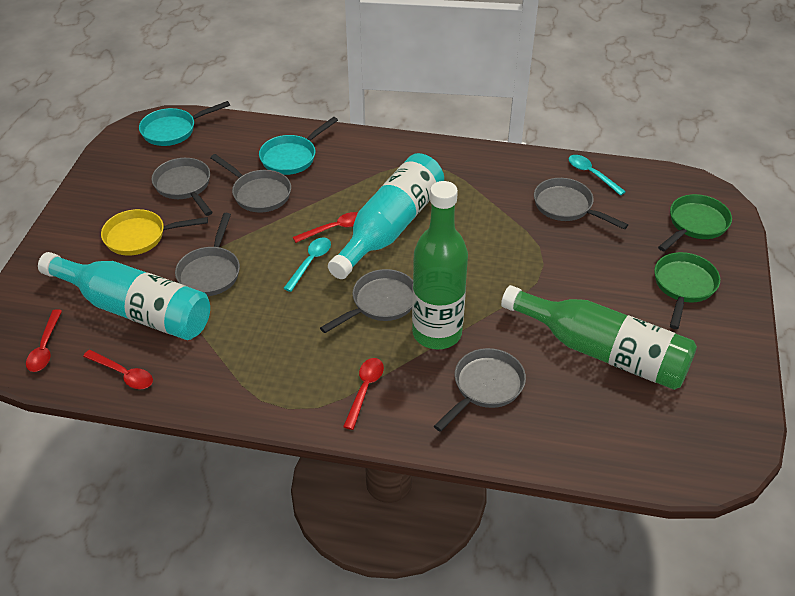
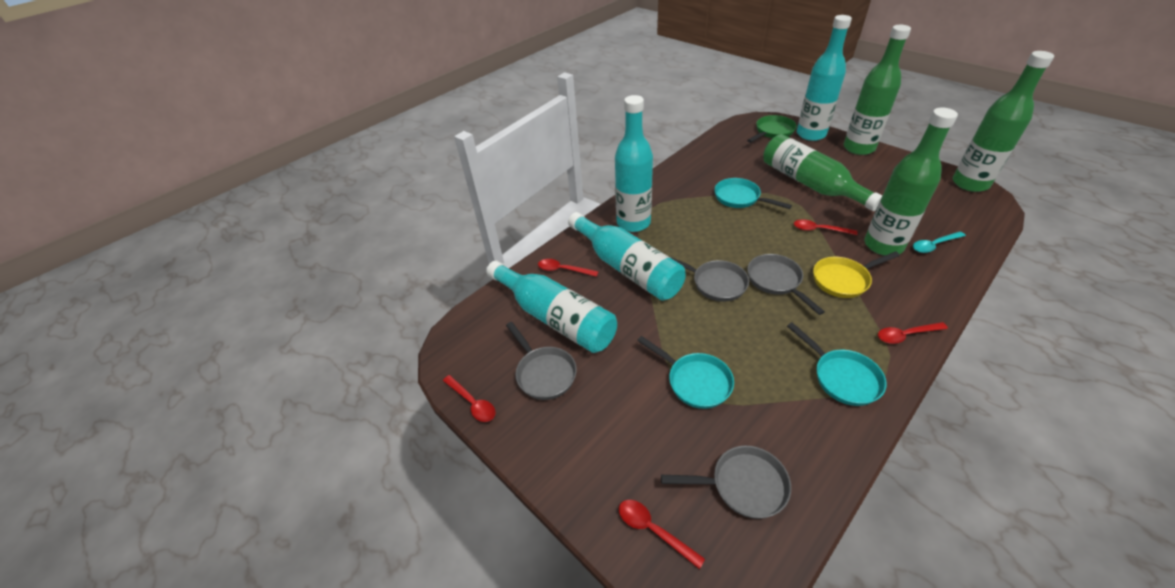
green bottle: 2 -> 4
green pan: 2 -> 1
grey pan: 6 -> 4
red spoon: 4 -> 5
turquoise bottle: 2 -> 4
turquoise pan: 2 -> 3
turquoise spoon: 2 -> 1

